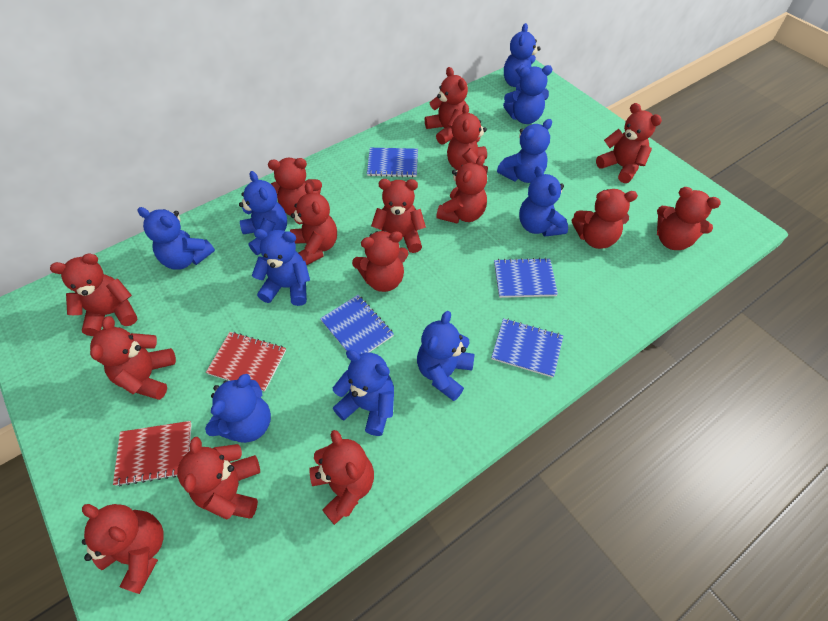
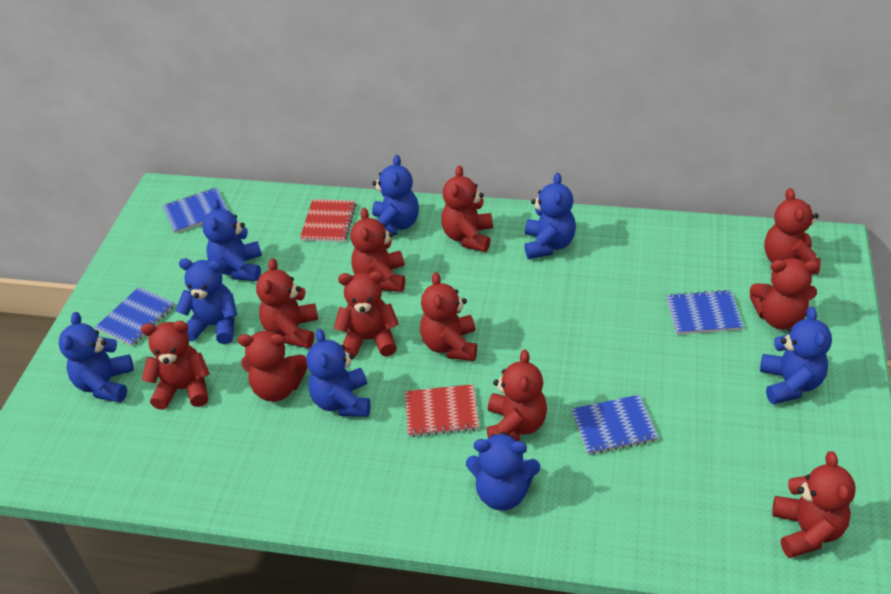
blue teddy bear: 10 -> 8
red teddy bear: 15 -> 11

